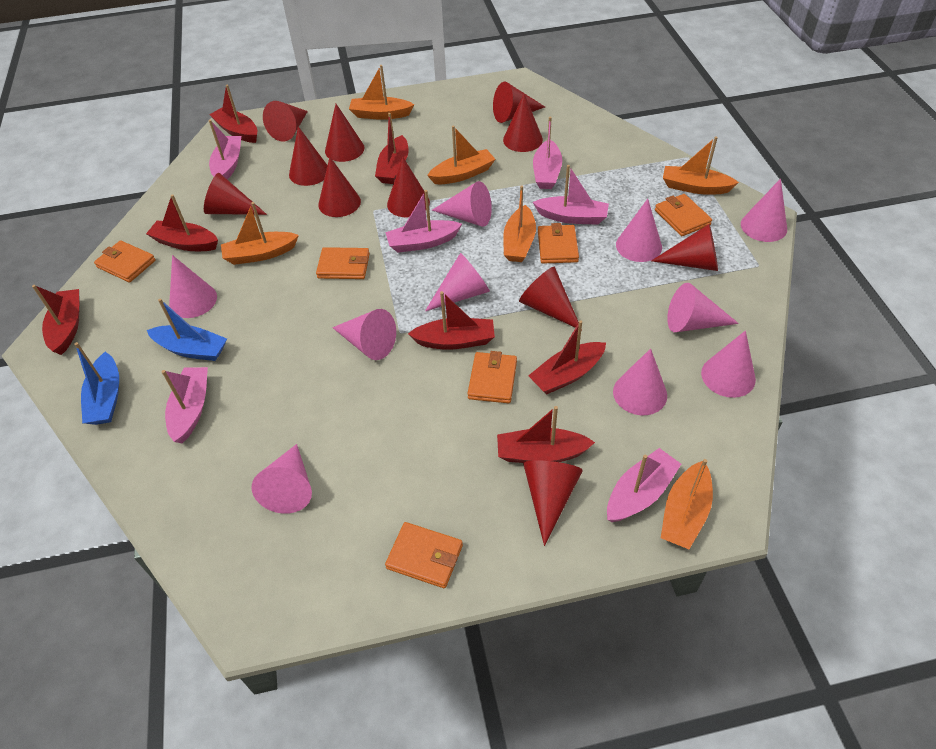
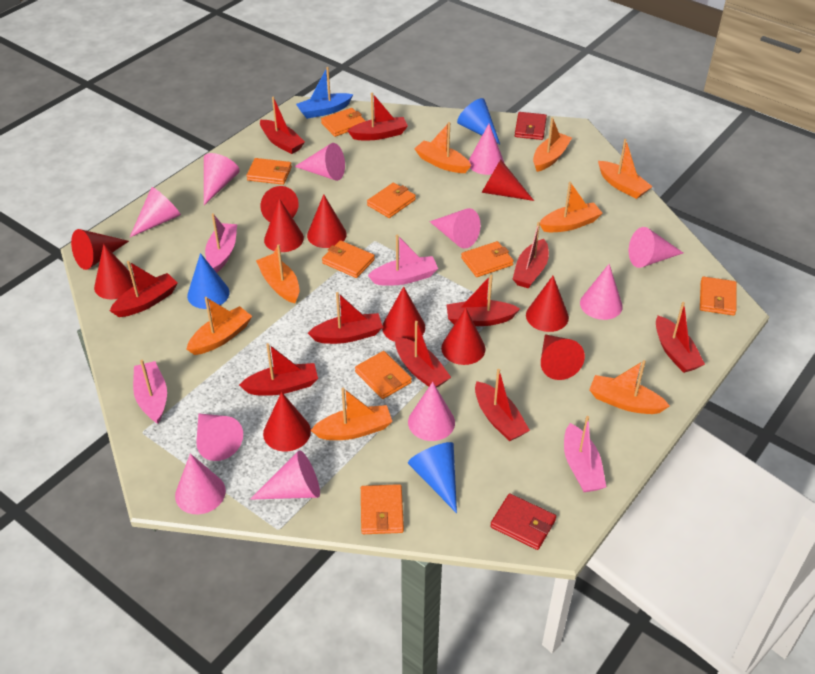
blue boat: 2 -> 1
blue cone: 0 -> 3
orange boat: 6 -> 8
orange wallet: 6 -> 8
pink boat: 6 -> 4
pink cone: 10 -> 11
red boat: 7 -> 10
red wallet: 0 -> 2

